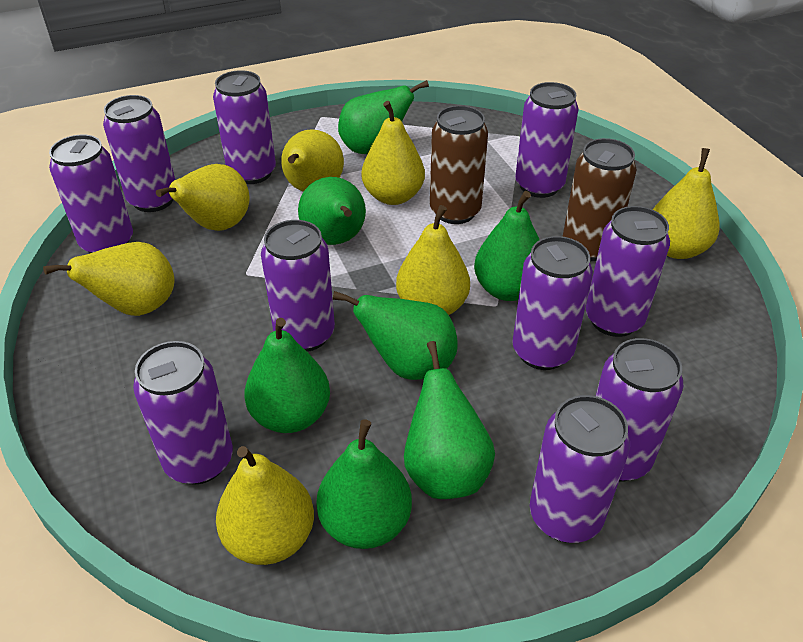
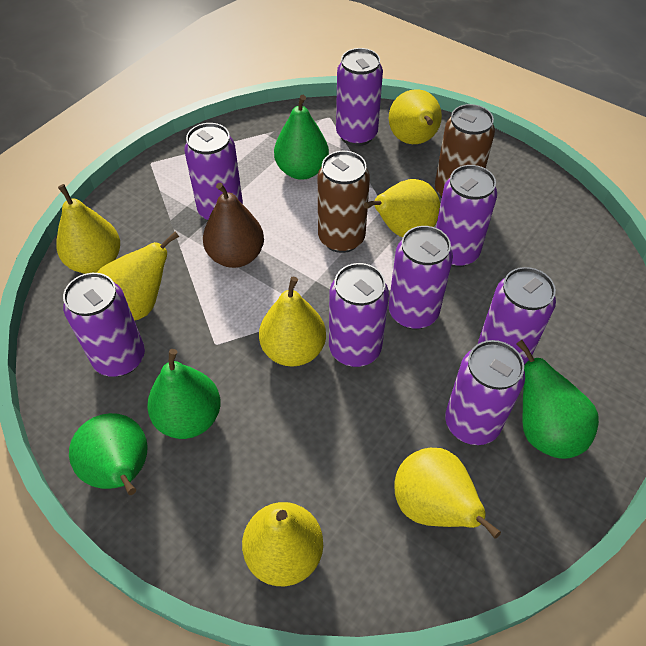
brown pear: 0 -> 1
green pear: 7 -> 4
purple can: 10 -> 8

